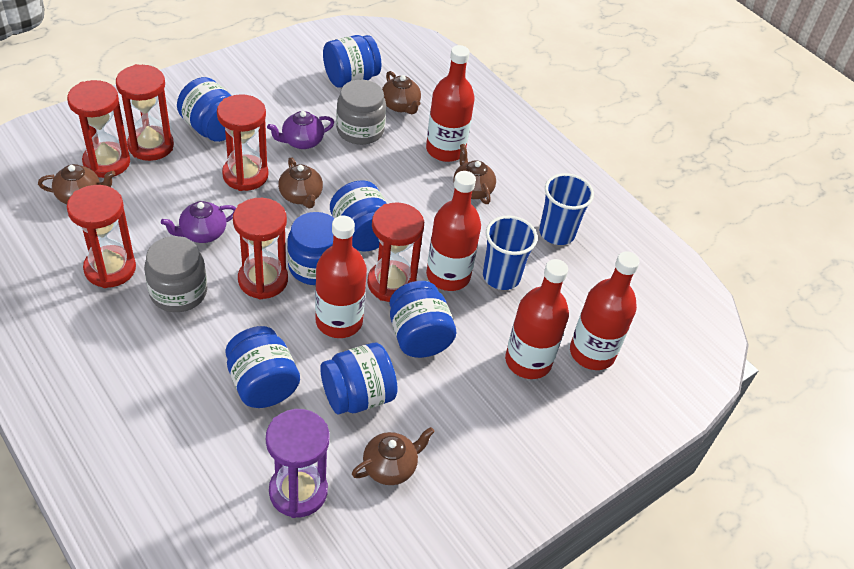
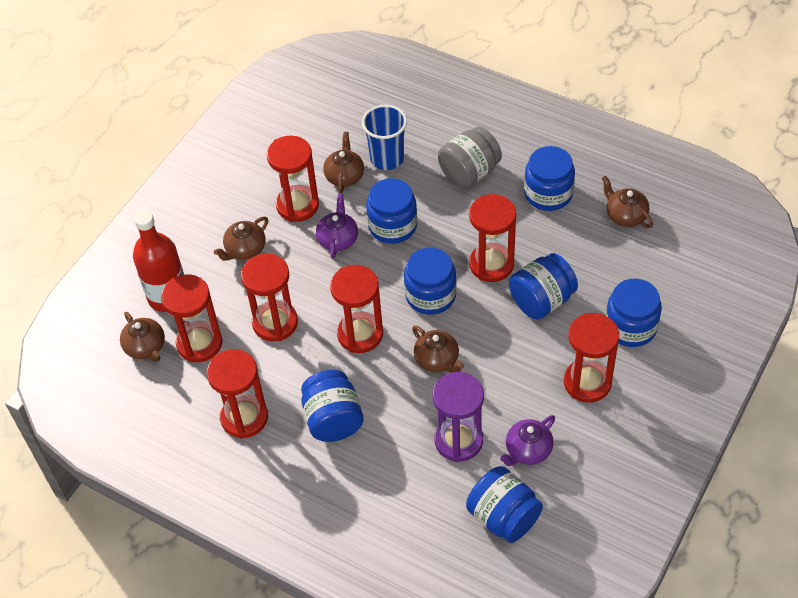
blue cup: 2 -> 1
grey jar: 2 -> 1
red bottle: 5 -> 1
red hourglass: 6 -> 7

